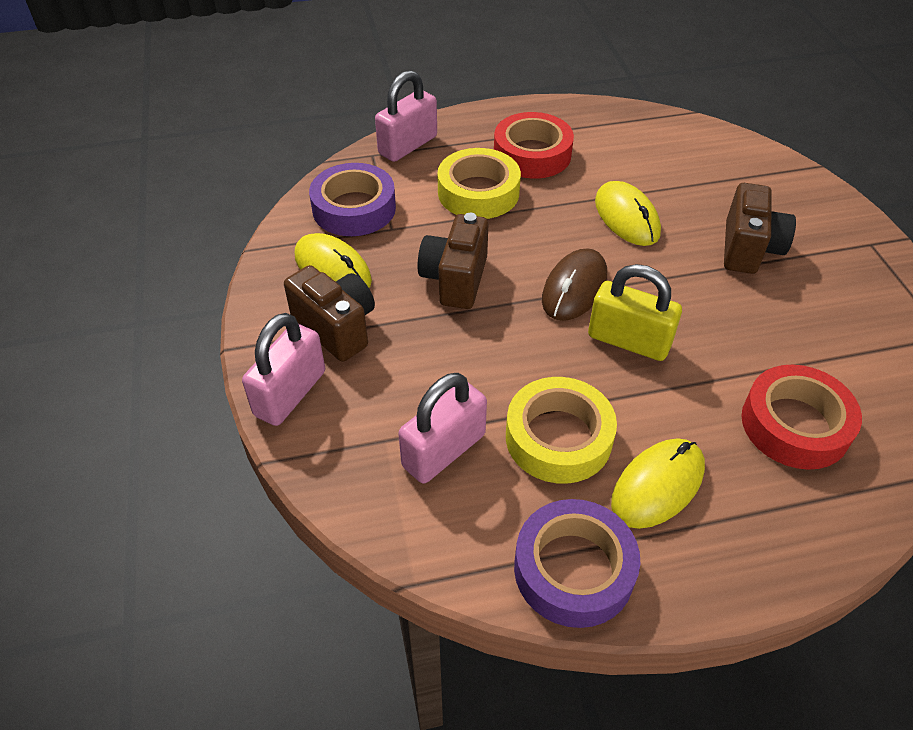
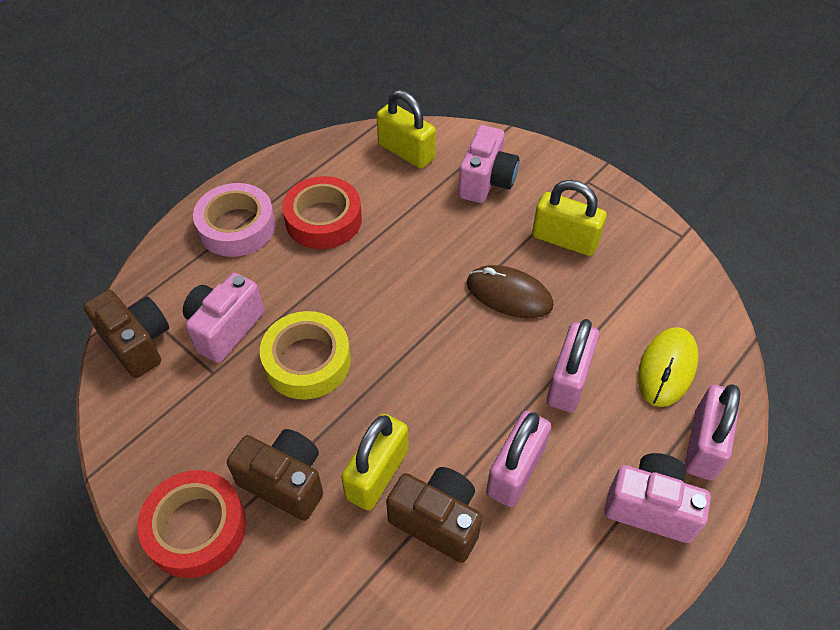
pink camera: 0 -> 3
pink tape: 0 -> 1
purple tape: 2 -> 0
yellow mouse: 3 -> 1
yellow padlock: 1 -> 3
yellow tape: 2 -> 1

